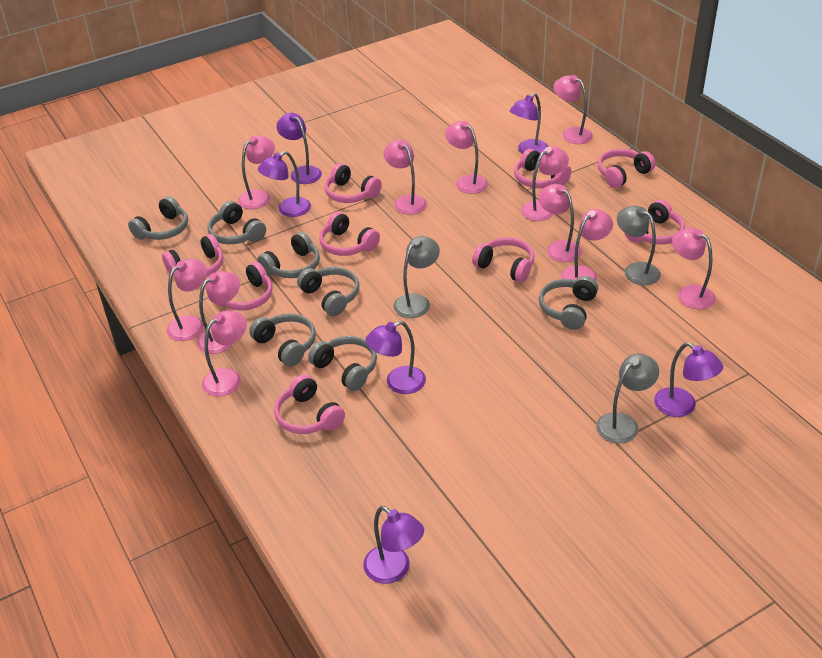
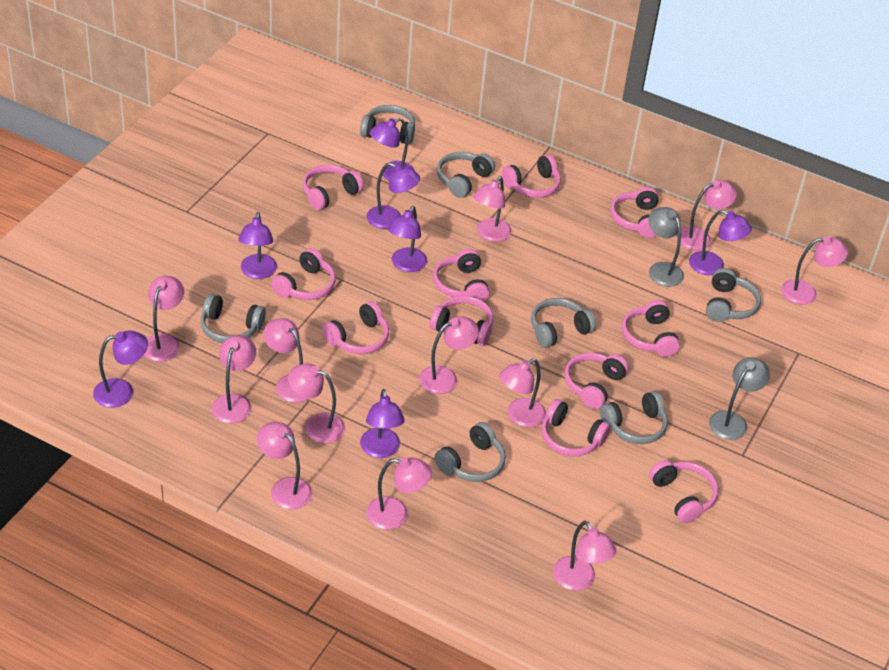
grey lamp: 3 -> 2
pink headphones: 9 -> 11
pink lamp: 11 -> 12
purple lamp: 6 -> 7

